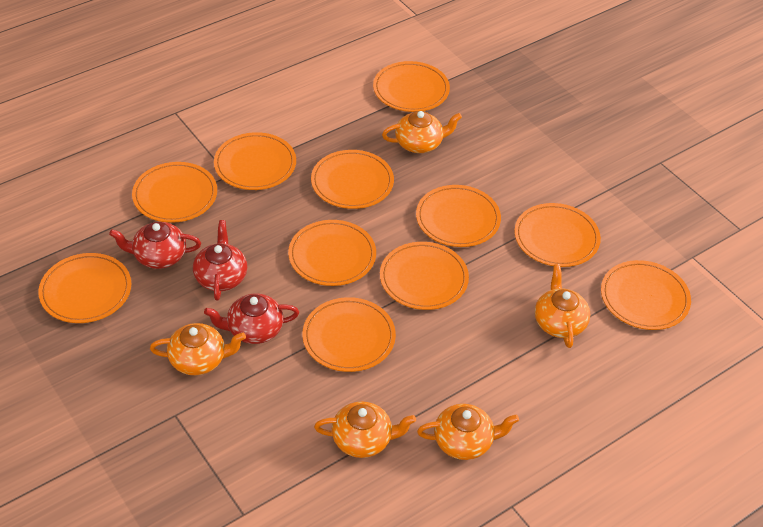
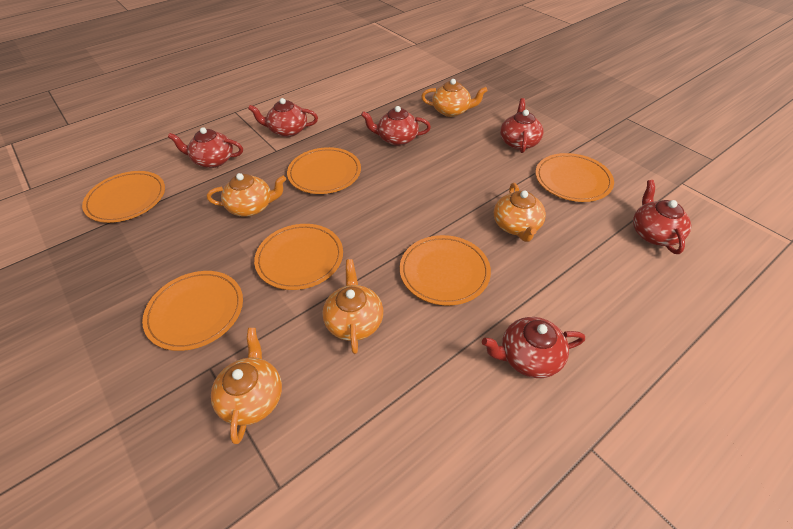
orange plate: 11 -> 6
red teapot: 3 -> 6

